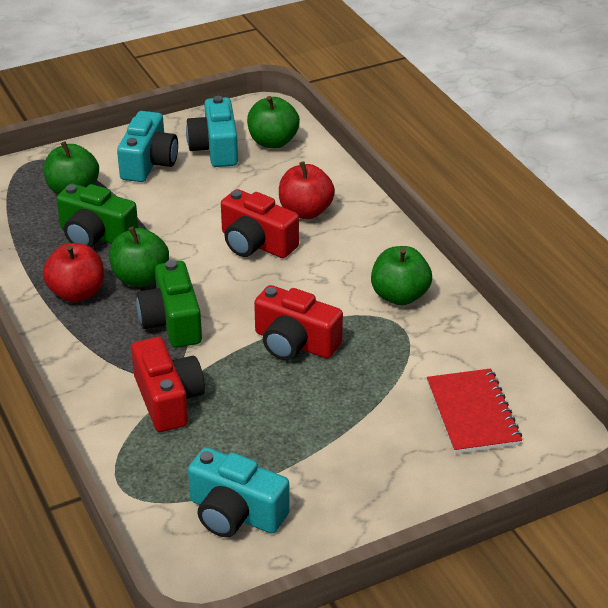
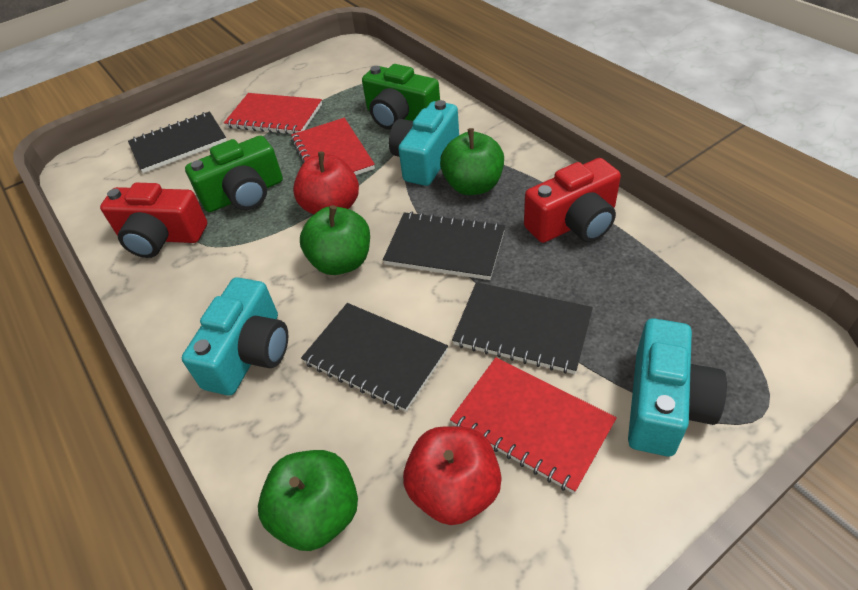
black notebook: 0 -> 4
green apple: 4 -> 3
red camera: 3 -> 2
red notebook: 1 -> 3

